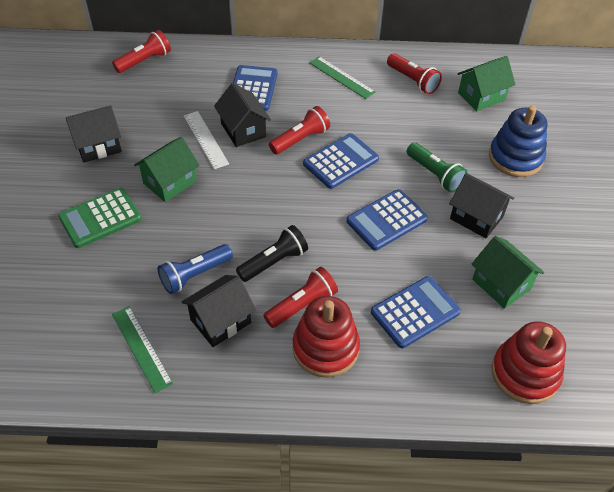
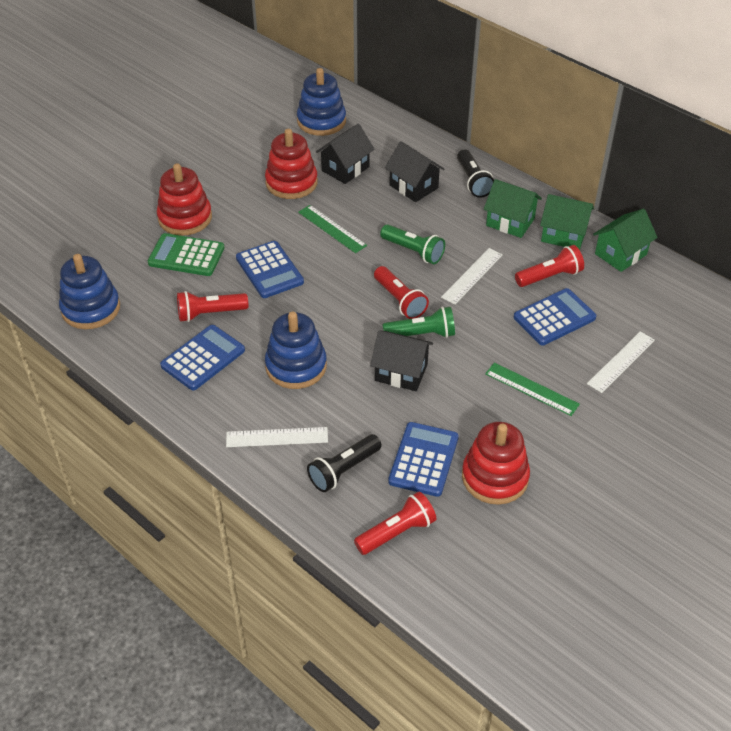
black flashlight: 1 -> 2
black house: 4 -> 3
blue flashlight: 1 -> 0
blue stacking toy: 1 -> 3
green flashlight: 1 -> 2
red stacking toy: 2 -> 3
white ruler: 1 -> 3

